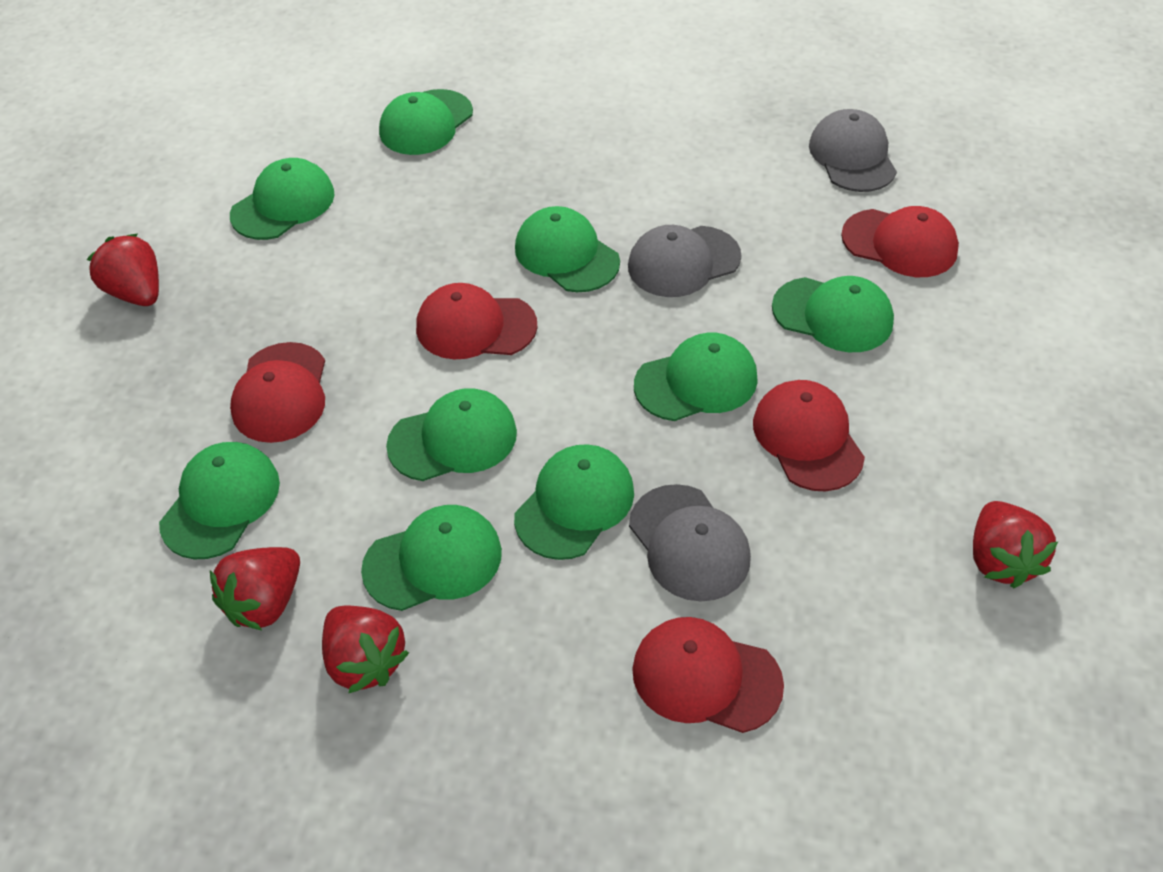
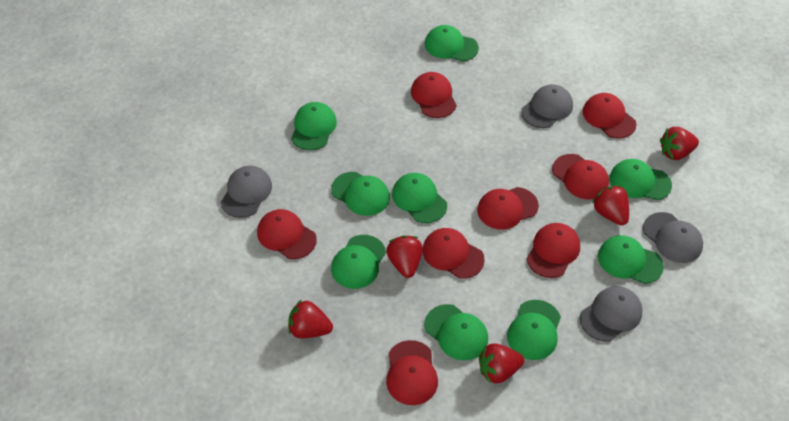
grey cap: 3 -> 4
red cap: 5 -> 8
red strawberry: 4 -> 5

